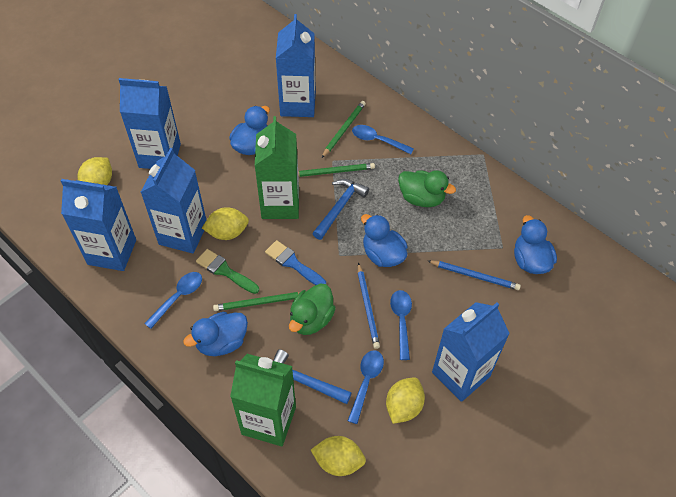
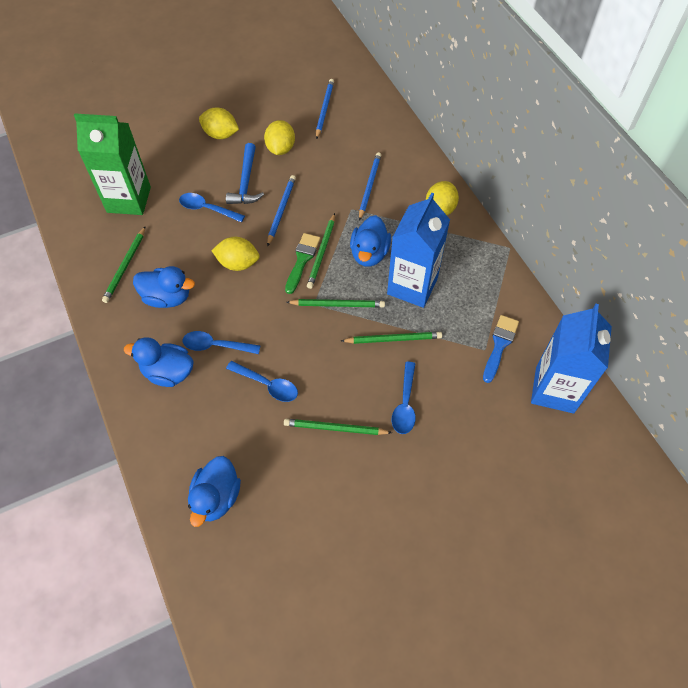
blue carton: 5 -> 2
blue hammer: 2 -> 1
blue pencil: 2 -> 3
green carton: 2 -> 1
green duck: 2 -> 0
green pencil: 3 -> 5

